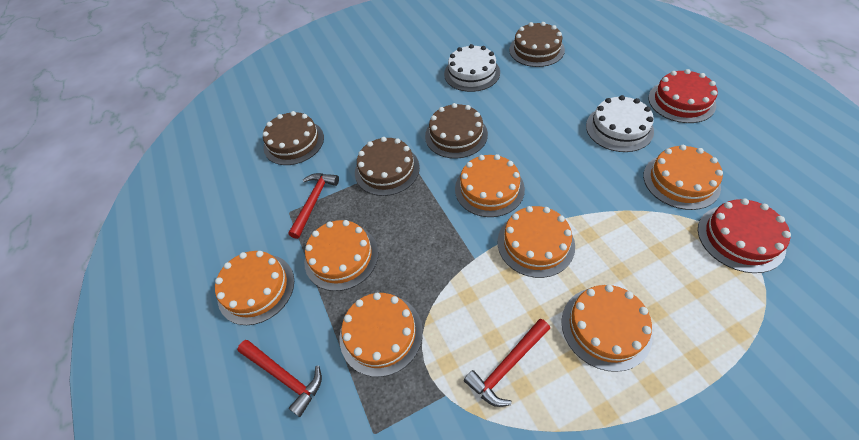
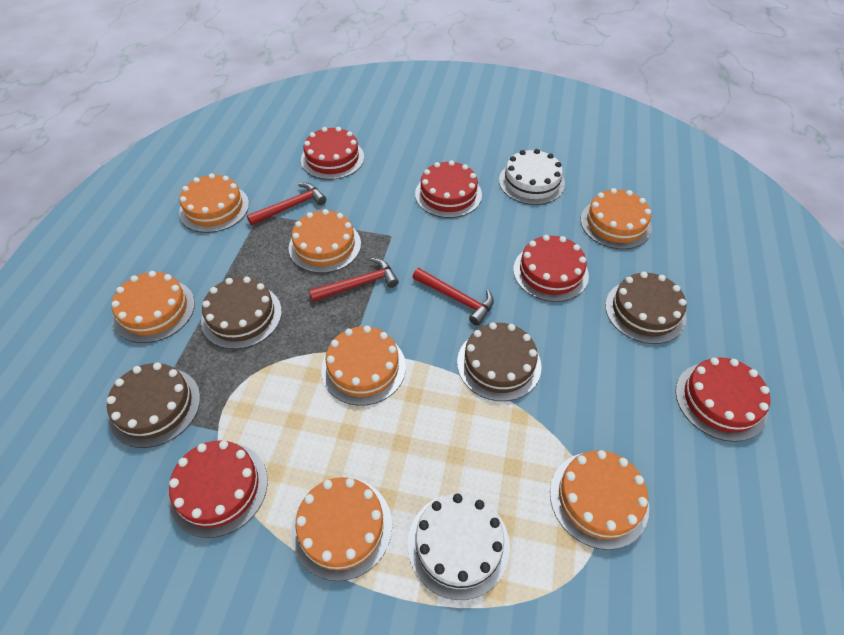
red cake: 2 -> 5

